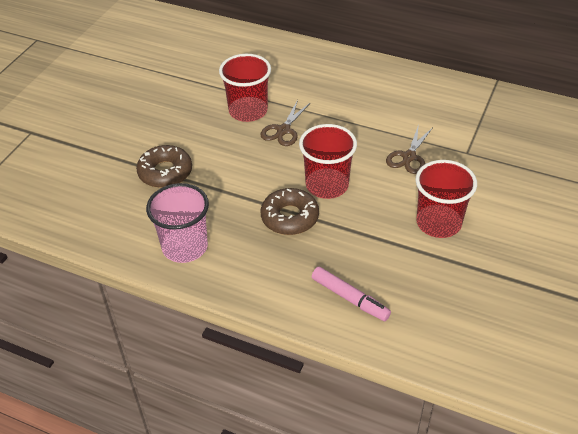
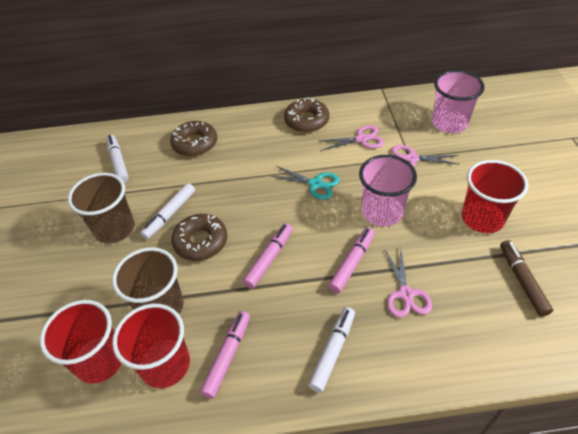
brown cup: 0 -> 2
brown donut: 2 -> 3
brown marker: 0 -> 1
brown scissors: 2 -> 0
pink cup: 1 -> 2
pink marker: 1 -> 3
pink scissors: 0 -> 3
turquoise scissors: 0 -> 1
white marker: 0 -> 3

